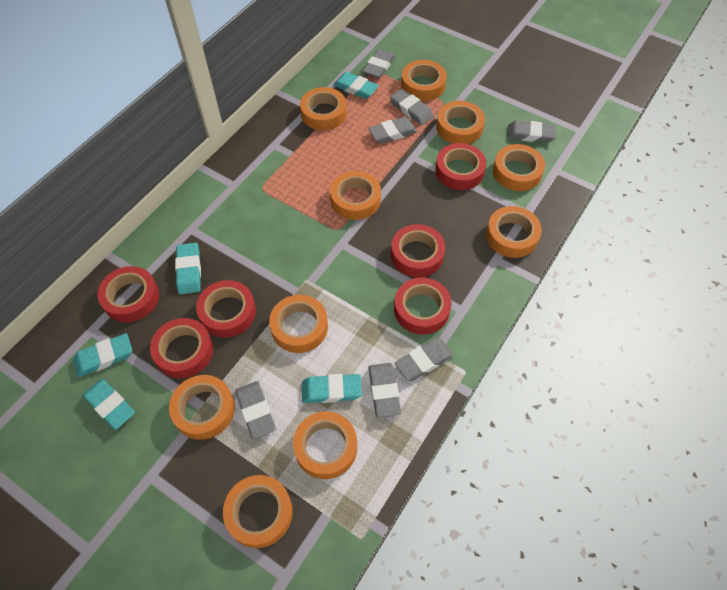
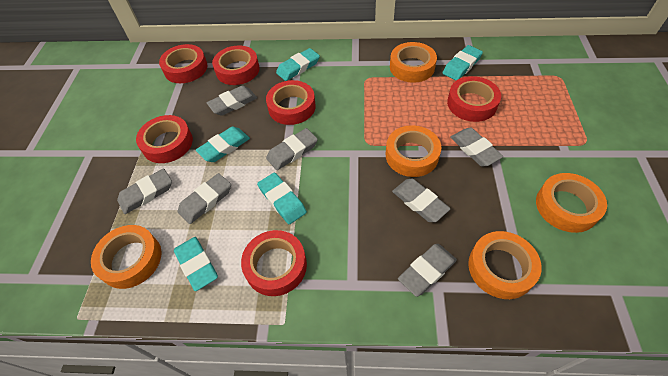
orange tape: 10 -> 5

